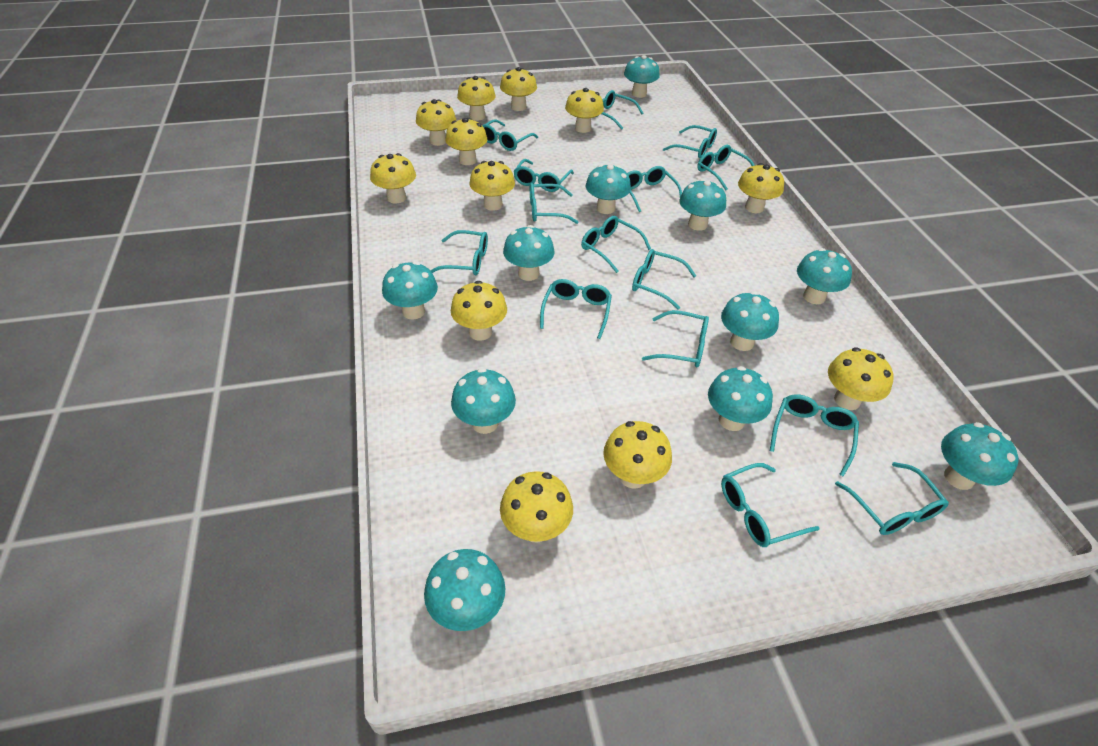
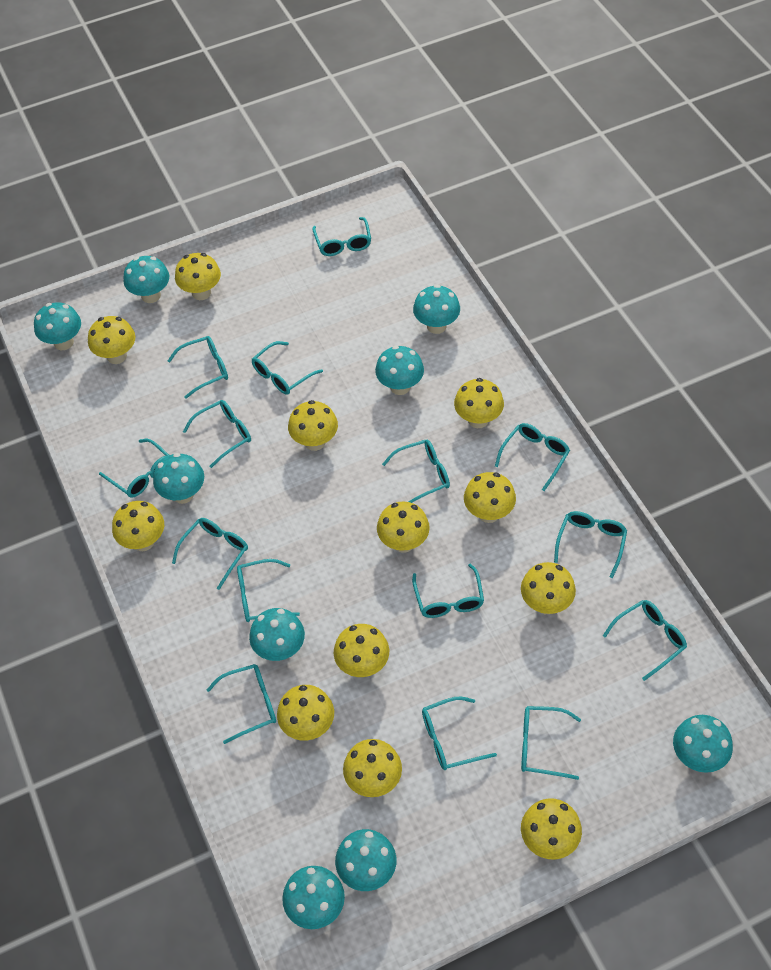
turquoise mushroom: 11 -> 9

